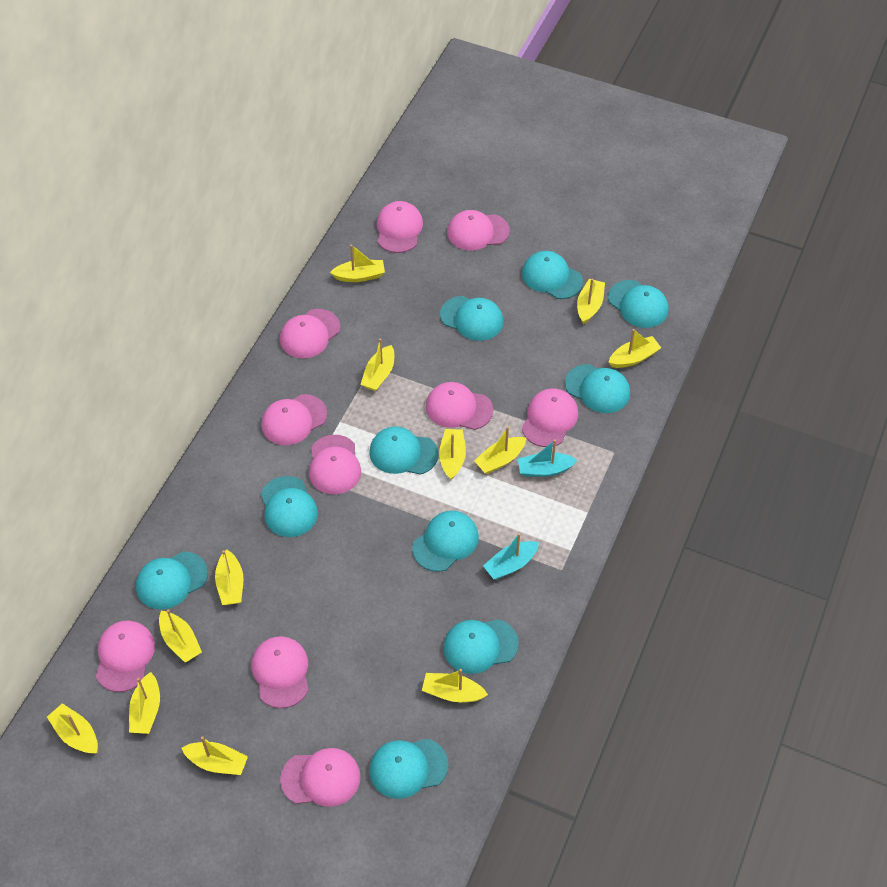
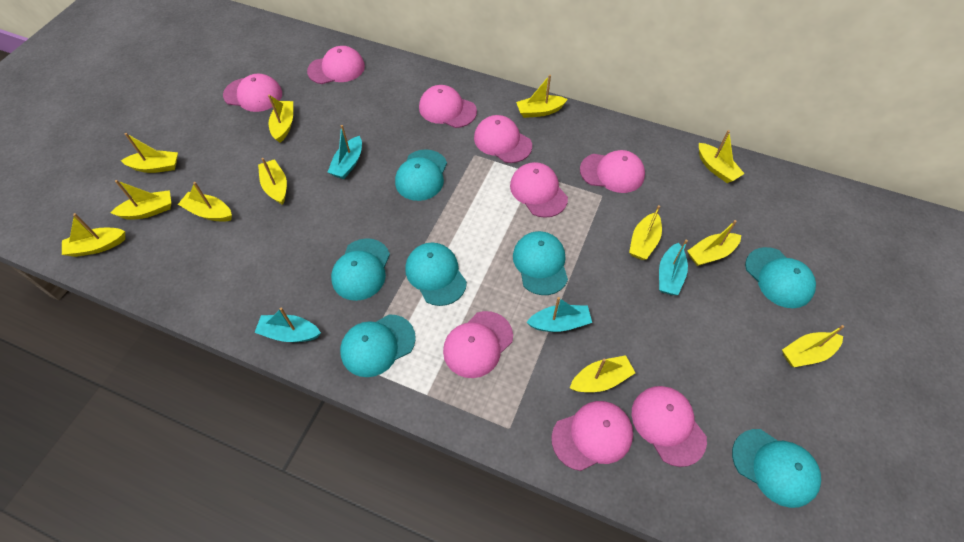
pink cap: 10 -> 9
turquoise boat: 2 -> 4
turquoise cap: 10 -> 7

